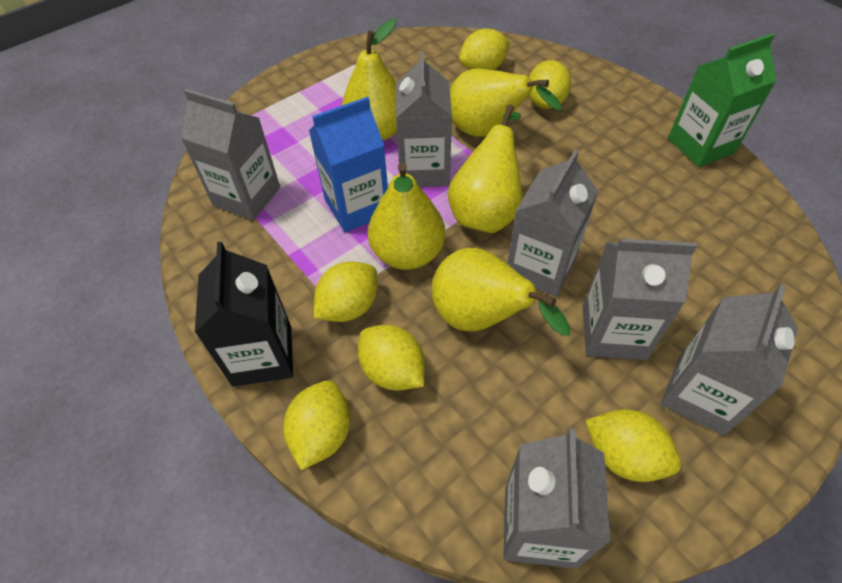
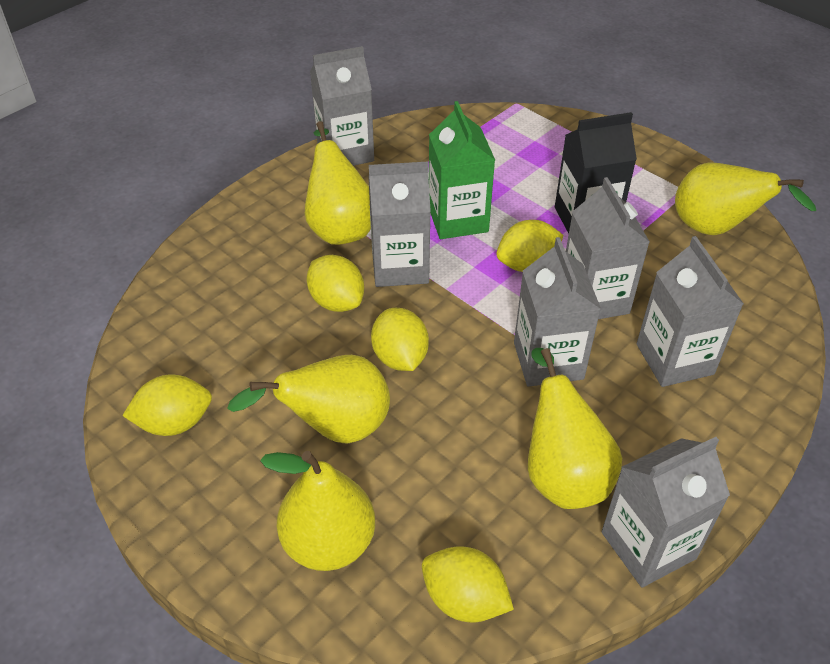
blue carton: 1 -> 0
yellow lemon: 6 -> 5

